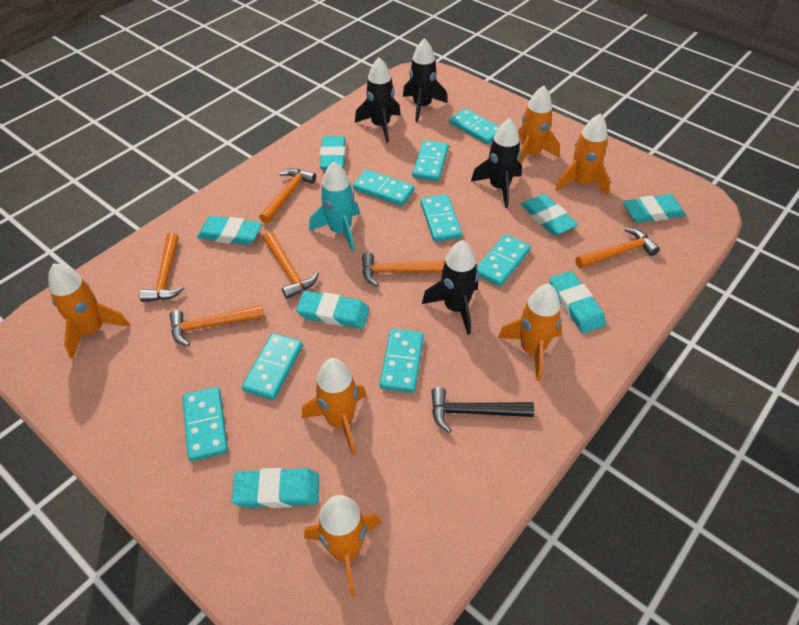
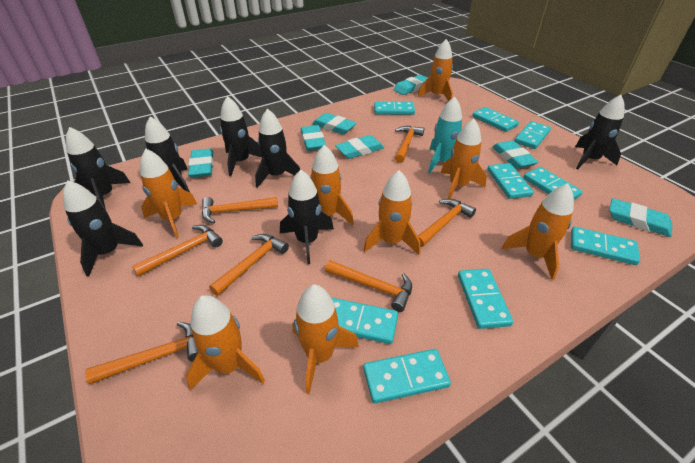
black hammer: 1 -> 0
black rocket: 4 -> 7
orange hammer: 6 -> 7
orange rocket: 6 -> 8
turquoise domino: 8 -> 9

